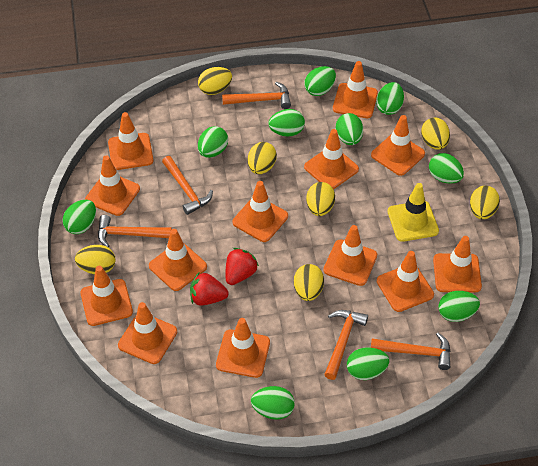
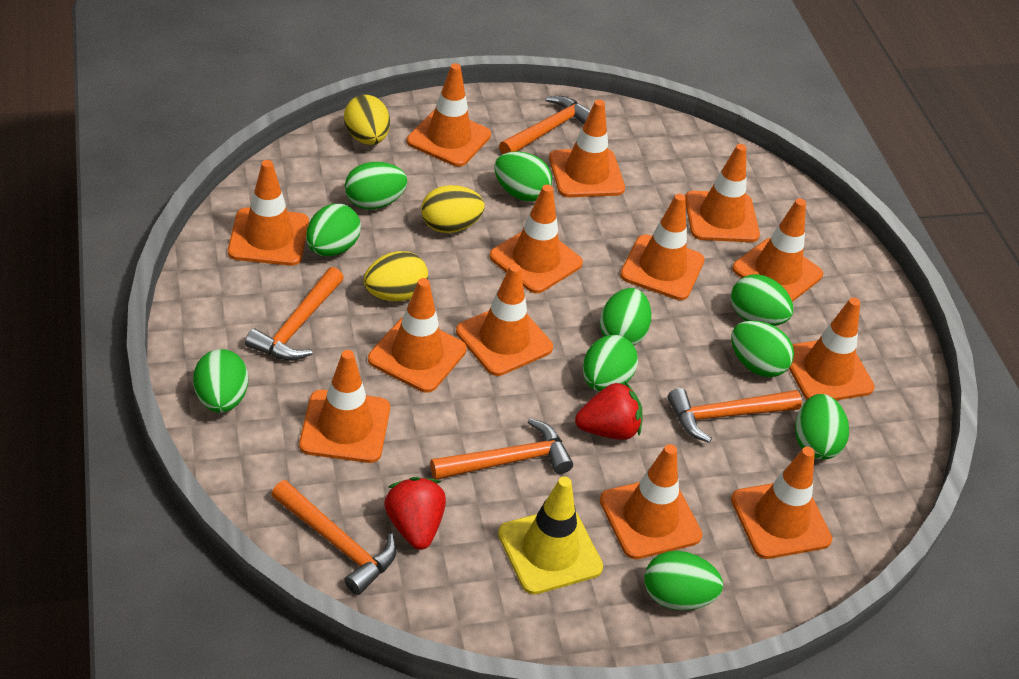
yellow egg: 7 -> 3

